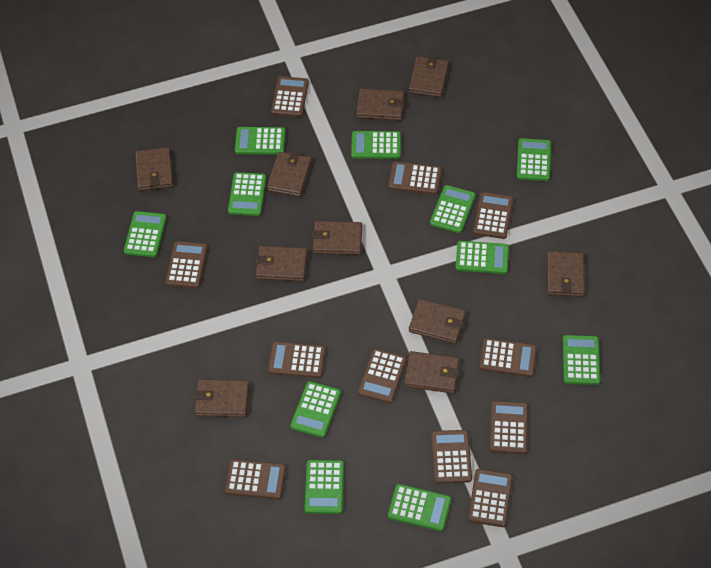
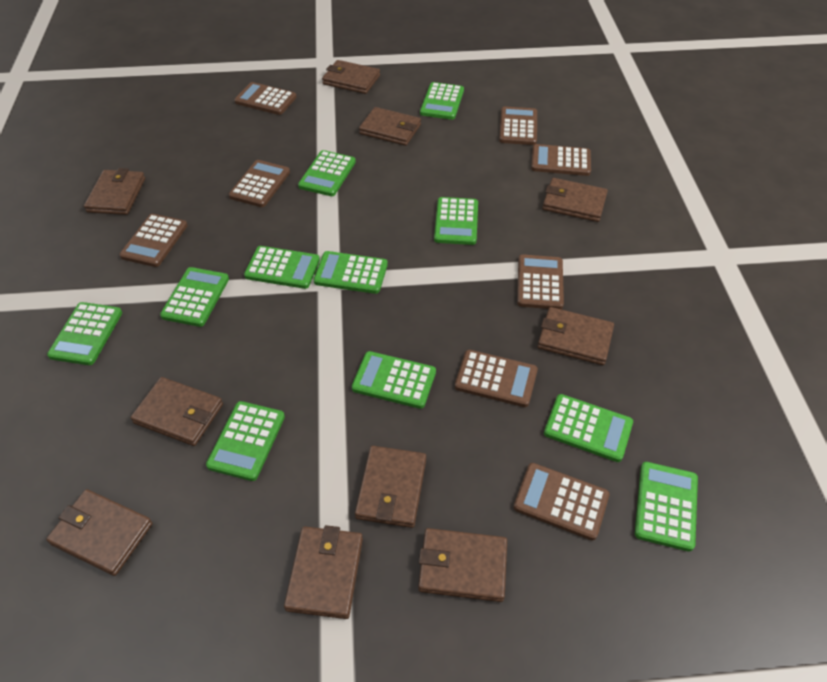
brown calculator: 11 -> 8

